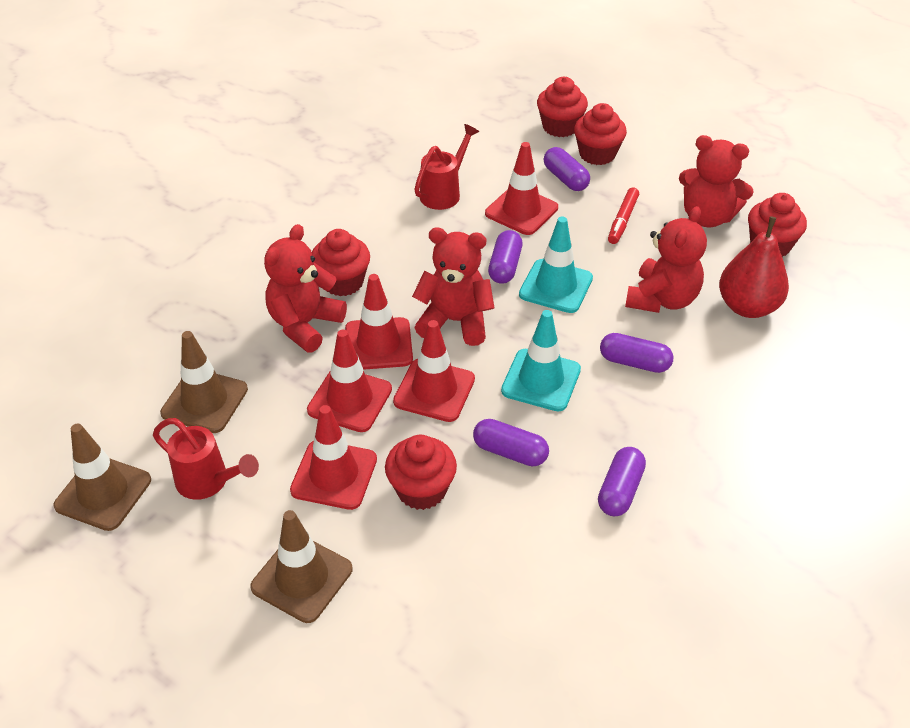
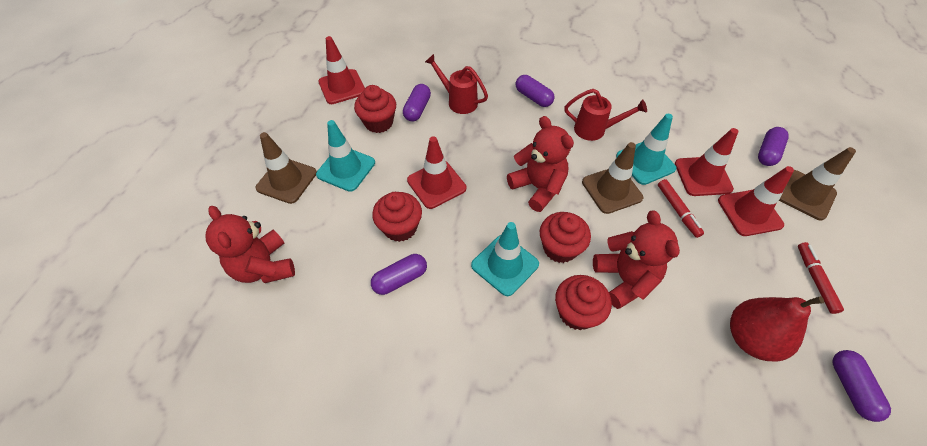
red cupcake: 5 -> 4
red marker: 1 -> 2
red teddy bear: 4 -> 3
red traffic cone: 5 -> 4
turquoise traffic cone: 2 -> 3

